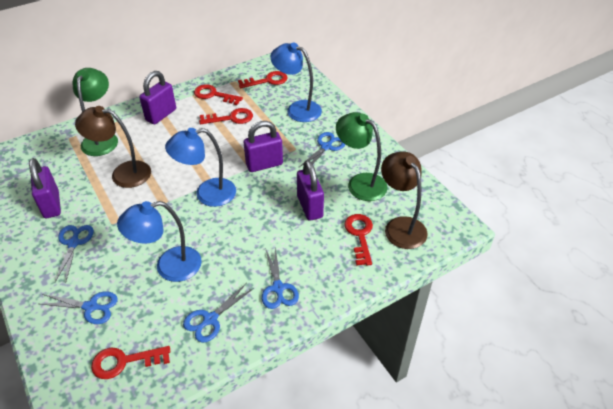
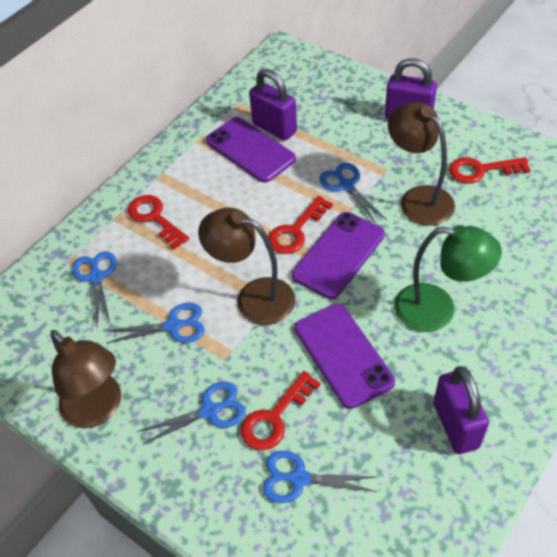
blue lamp: 3 -> 0
brown lamp: 2 -> 3
green lamp: 2 -> 1
purple padlock: 4 -> 3
purple phone: 0 -> 3
red key: 5 -> 4

